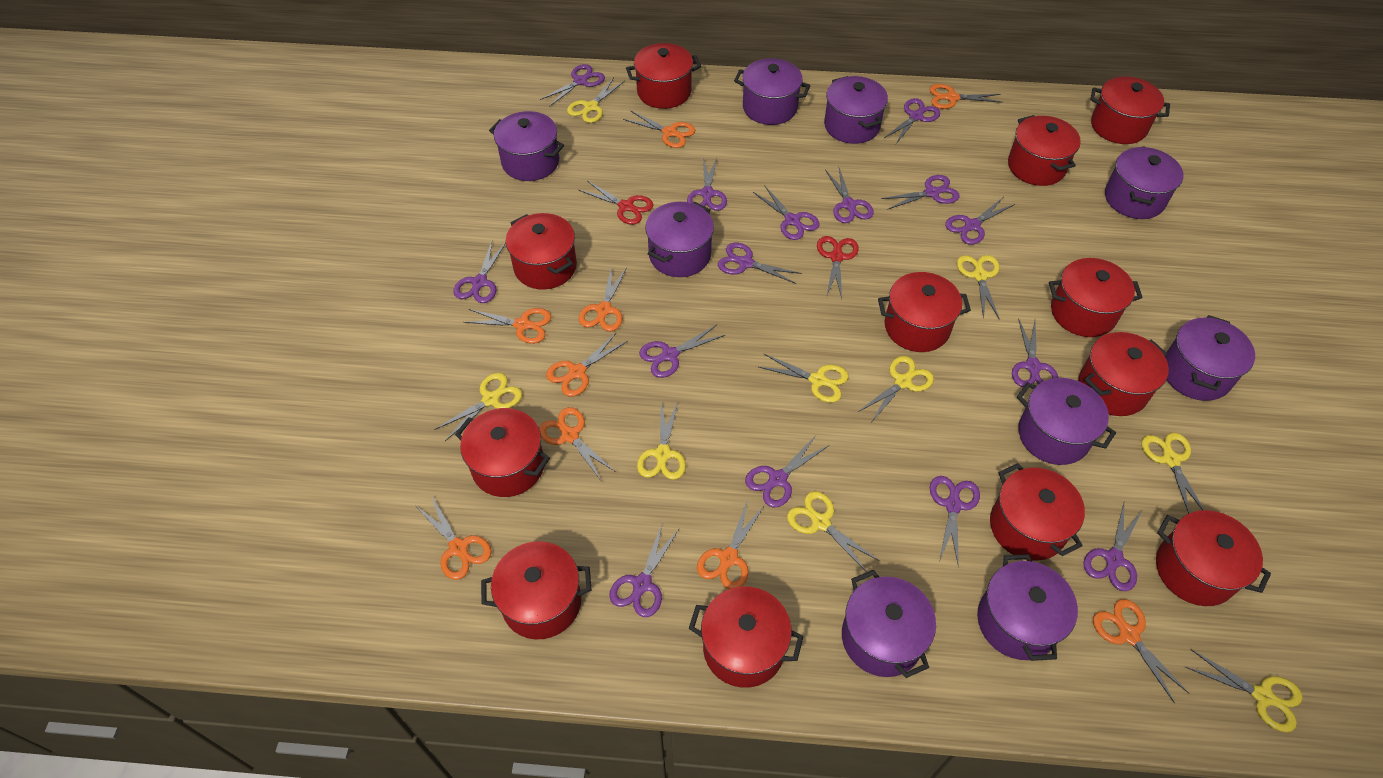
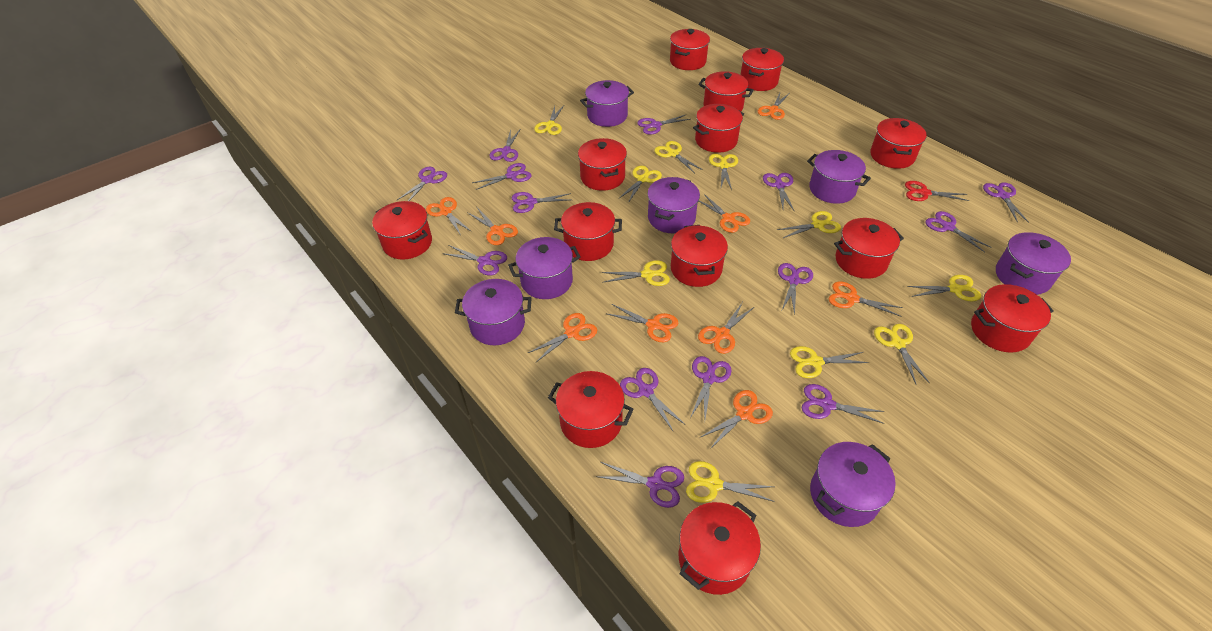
purple pot: 9 -> 7
purple scissors: 15 -> 14
red pot: 12 -> 13
red scissors: 2 -> 1
yellow scissors: 9 -> 10

